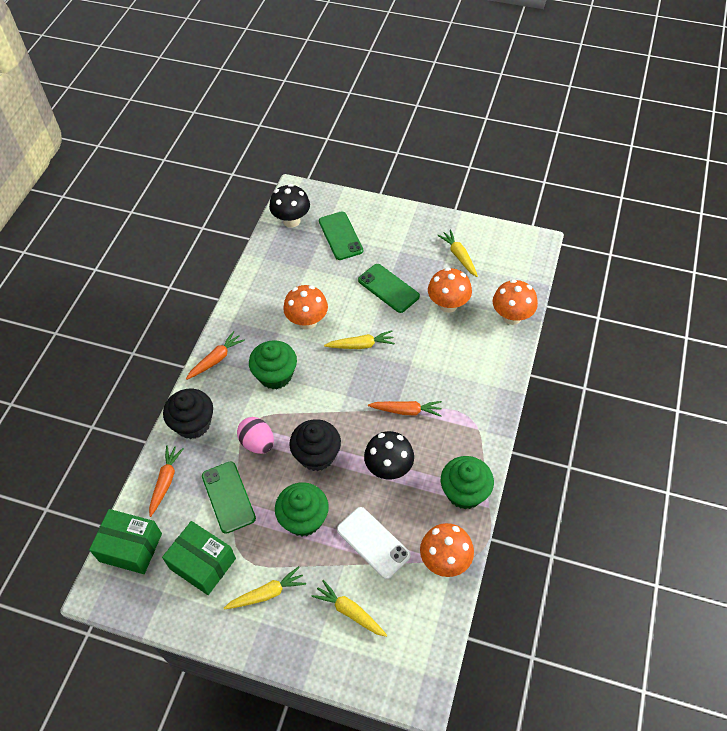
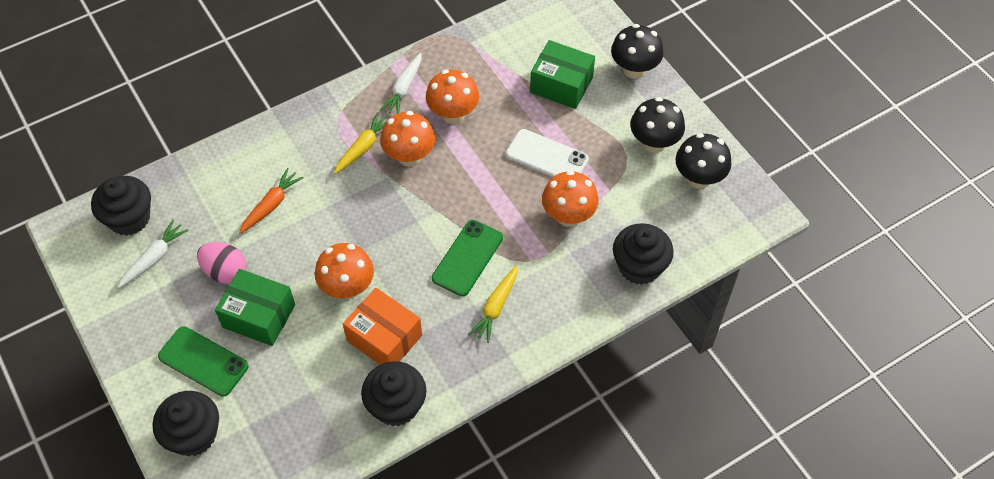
black cupcake: 2 -> 4
black mushroom: 2 -> 3
green cupcake: 3 -> 0
green phone: 3 -> 2
orange box: 0 -> 1
orange carrot: 3 -> 1
white carrot: 0 -> 2
yellow carrot: 4 -> 2

